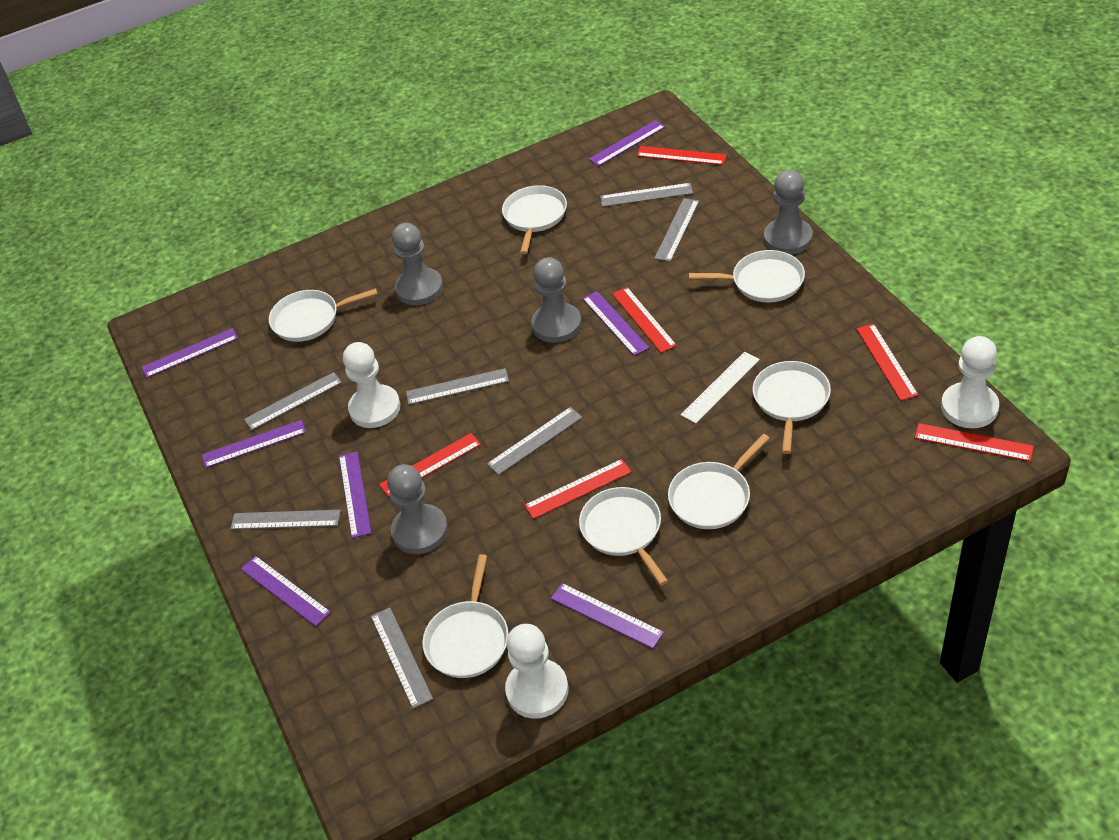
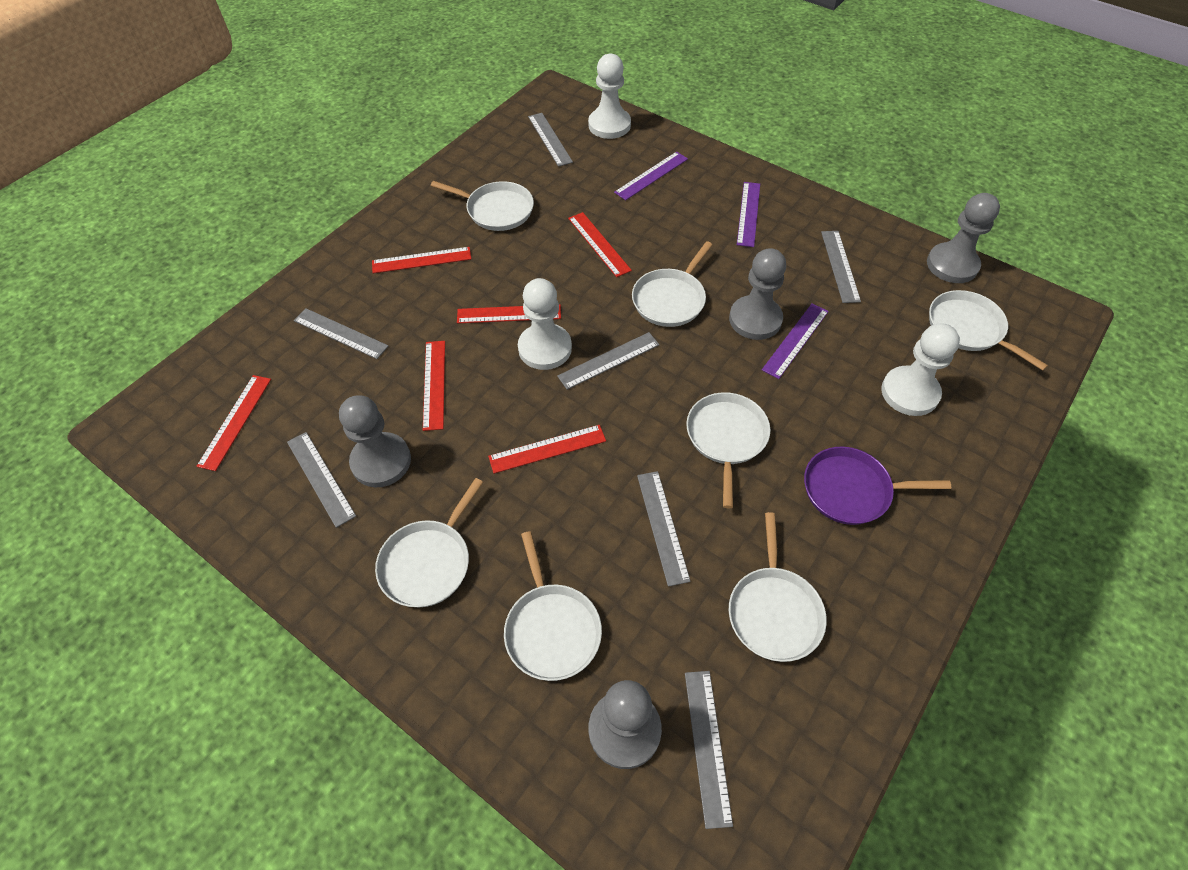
purple pan: 0 -> 1
purple ruler: 7 -> 3
white ruler: 1 -> 0

